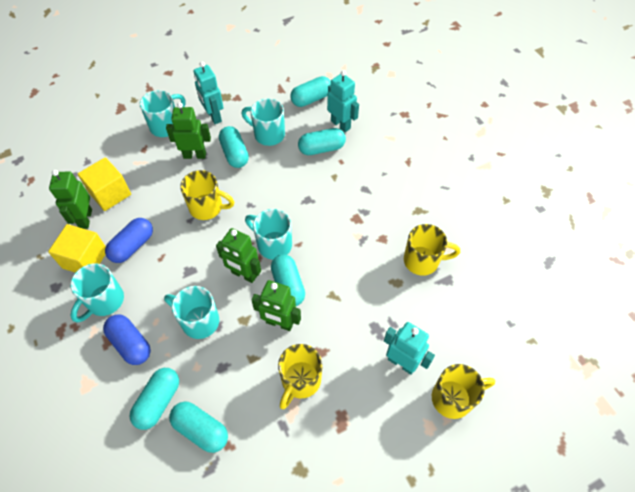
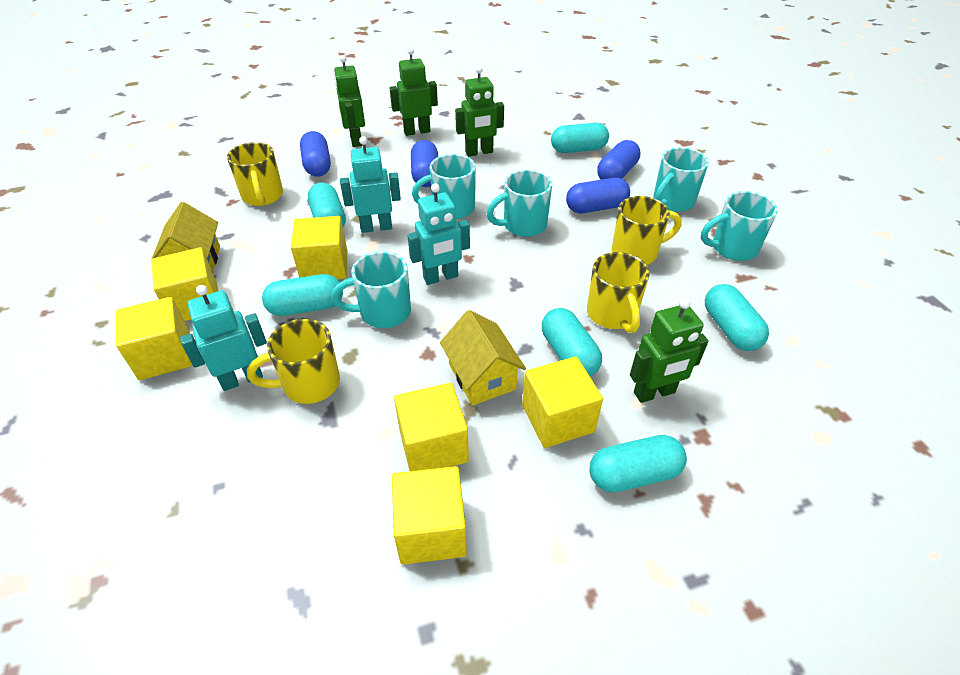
blue capsule: 2 -> 4
yellow cube: 2 -> 6
yellow house: 0 -> 2

